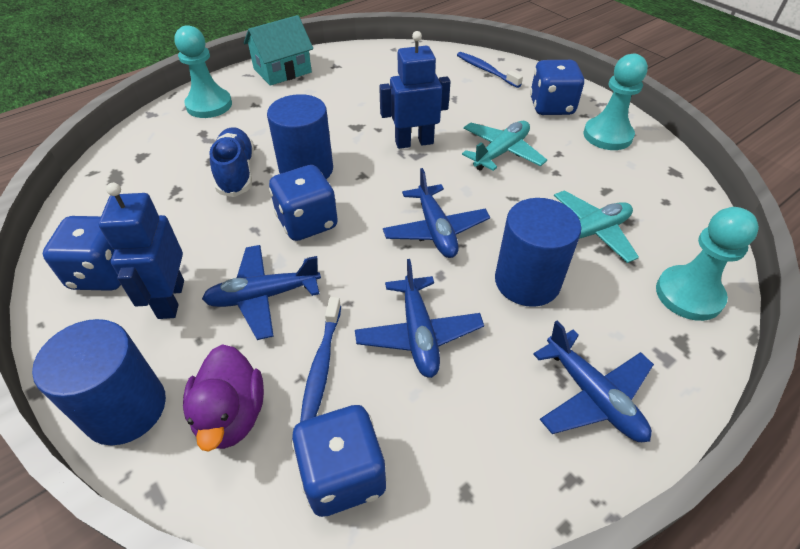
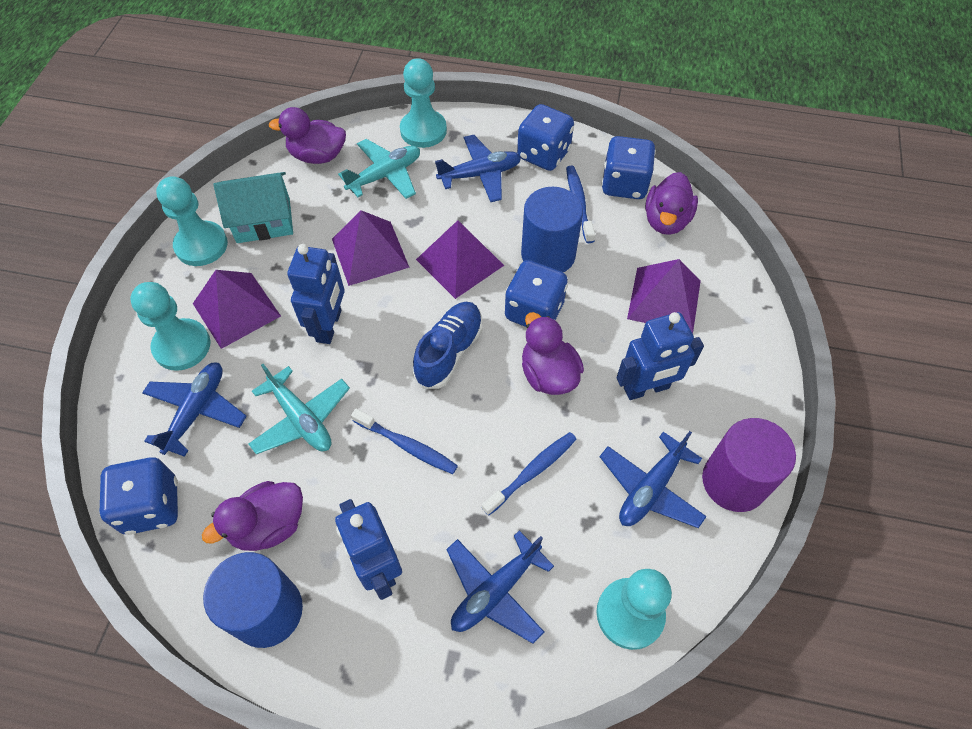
blue cylinder: 3 -> 2
blue robot: 2 -> 3
blue toothbrush: 2 -> 3
purple cylinder: 0 -> 1
purple duck: 1 -> 4
purple pyramid: 0 -> 4
turquoise pawn: 3 -> 4

